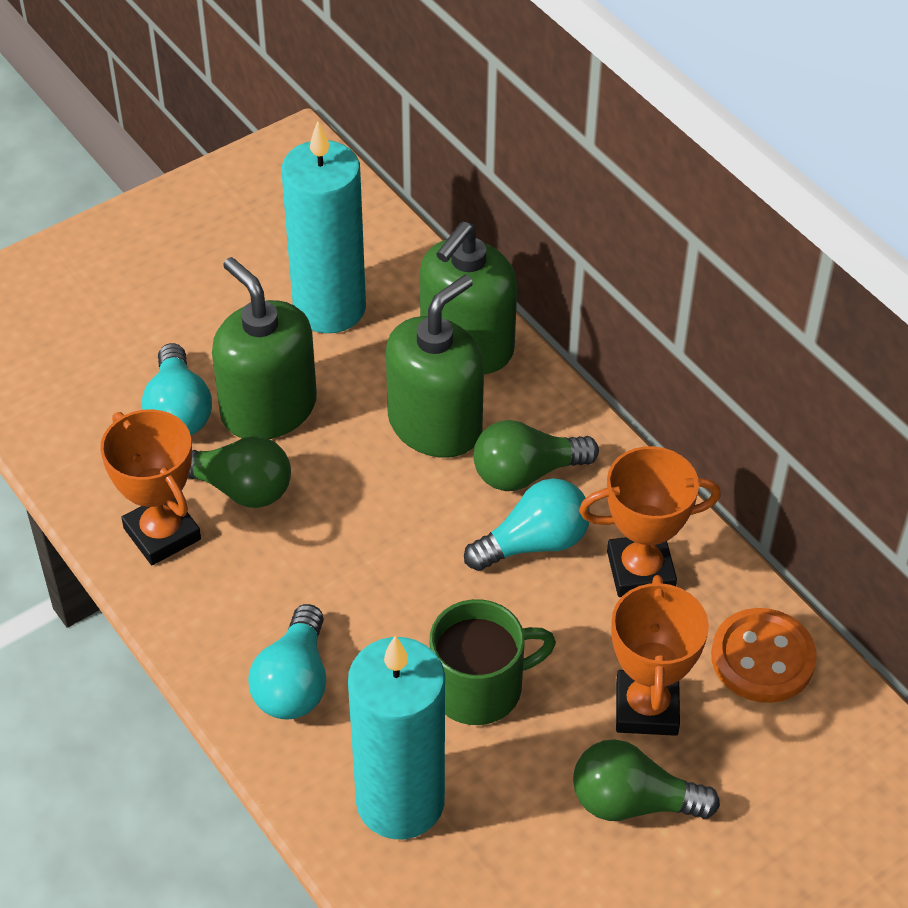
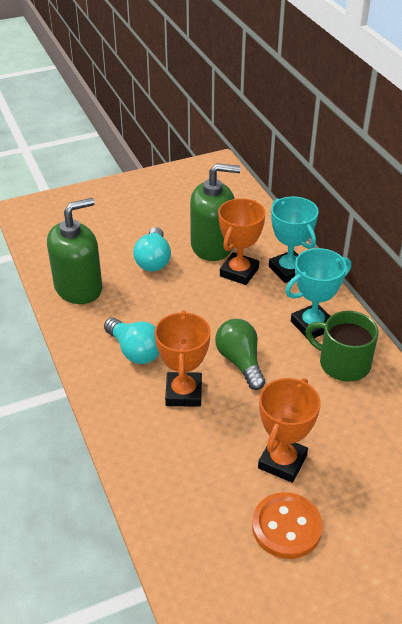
green light bulb: 3 -> 1
green soap dispenser: 3 -> 2
turquoise candle: 2 -> 0
turquoise light bulb: 3 -> 2
turquoise trophy: 0 -> 2

